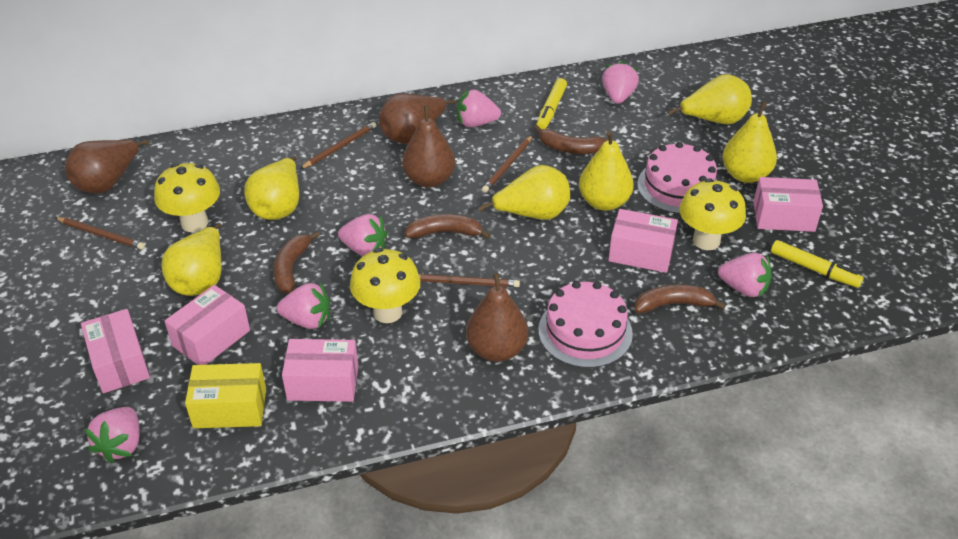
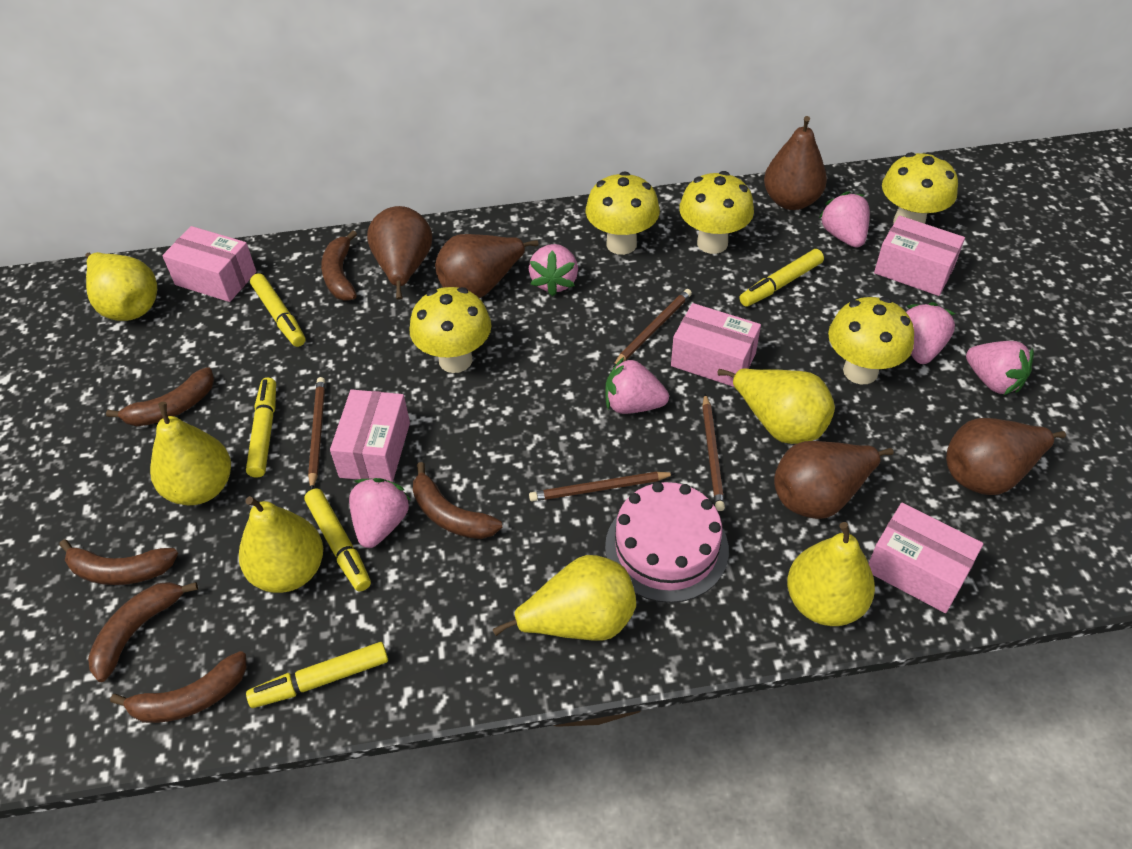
brown banana: 4 -> 6
brown pear: 4 -> 5
pink cake: 2 -> 1
yellow box: 1 -> 0
yellow marker: 2 -> 5
yellow mushroom: 3 -> 5

